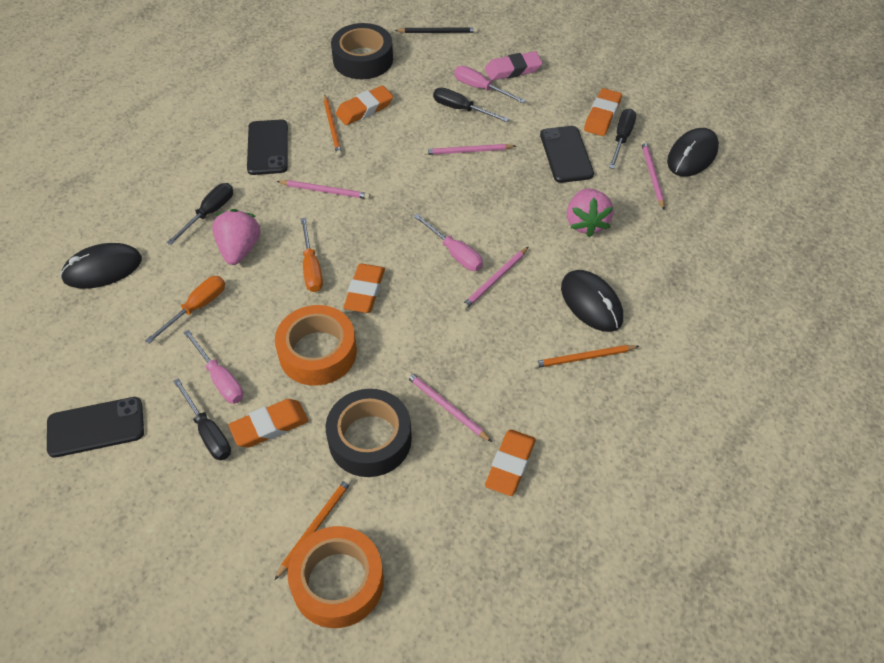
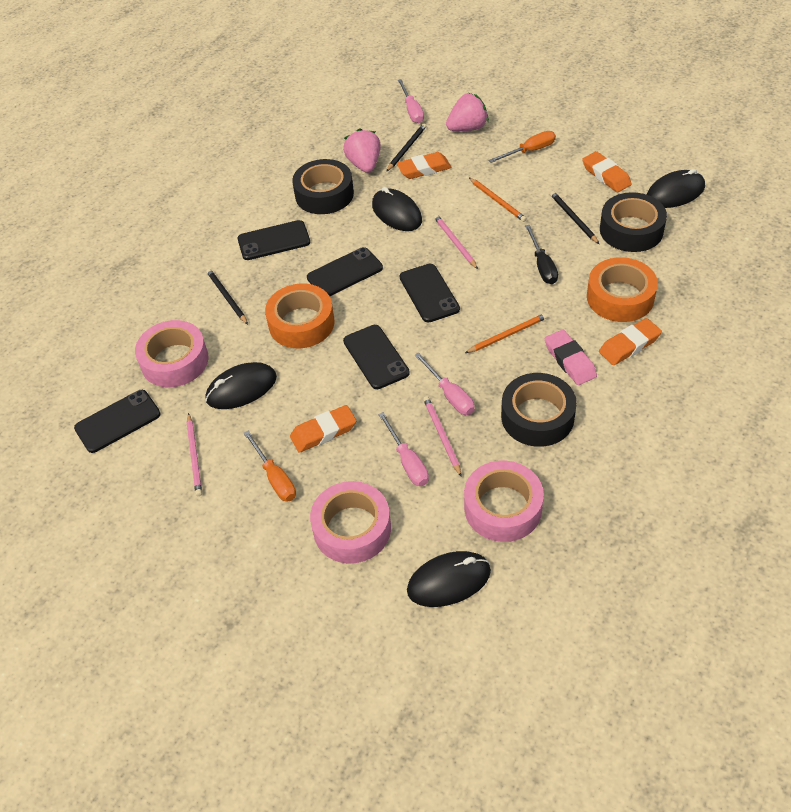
black mouse: 3 -> 4
black pencil: 1 -> 3
black phone: 3 -> 5
black screwdriver: 4 -> 1
black tape: 2 -> 3
orange eraser: 5 -> 4
orange pencil: 3 -> 2
pink pencil: 5 -> 3
pink tape: 0 -> 3

